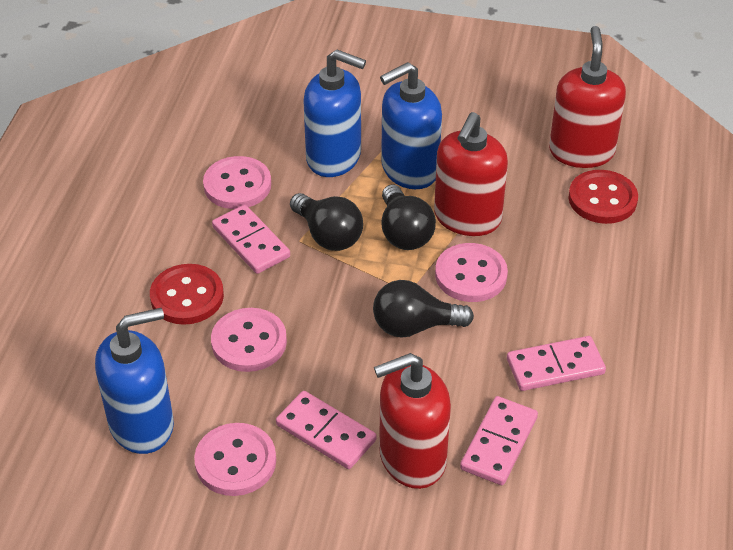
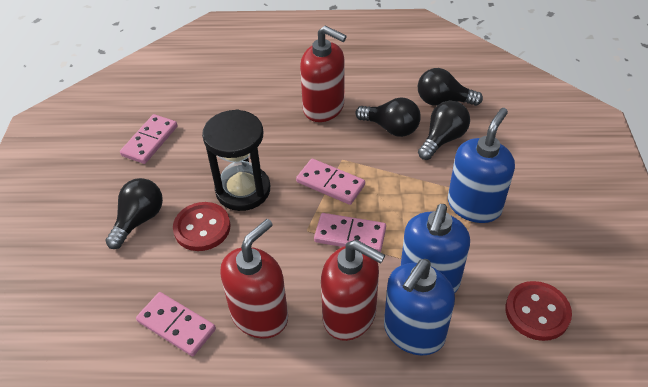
black hourglass: 0 -> 1
black light bulb: 3 -> 4
pink button: 4 -> 0

